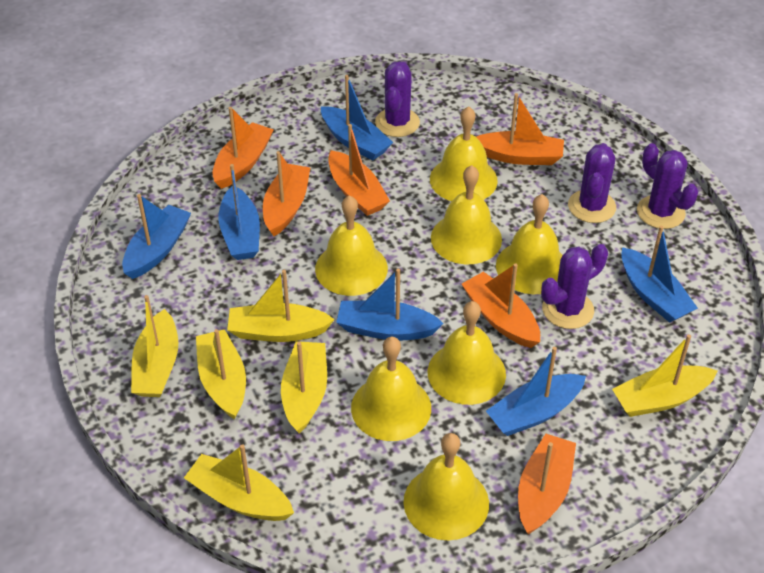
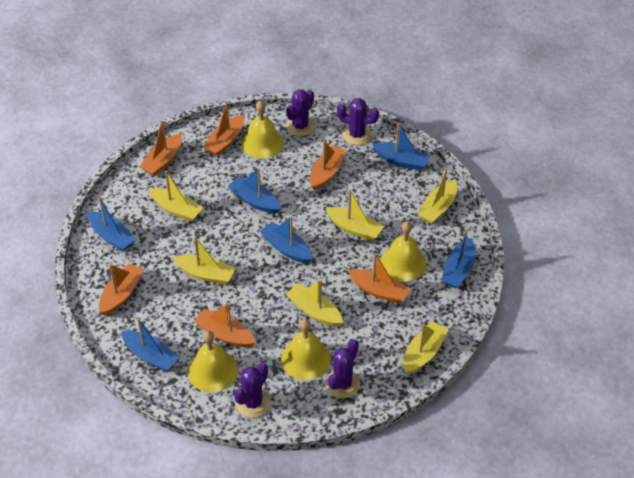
yellow bell: 7 -> 4

